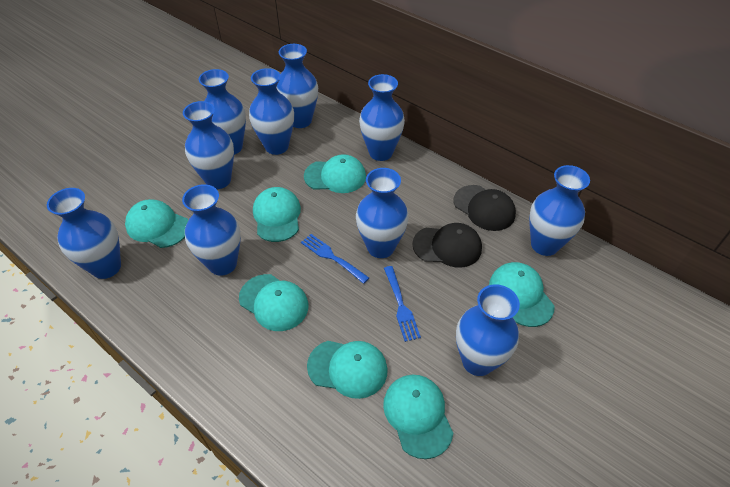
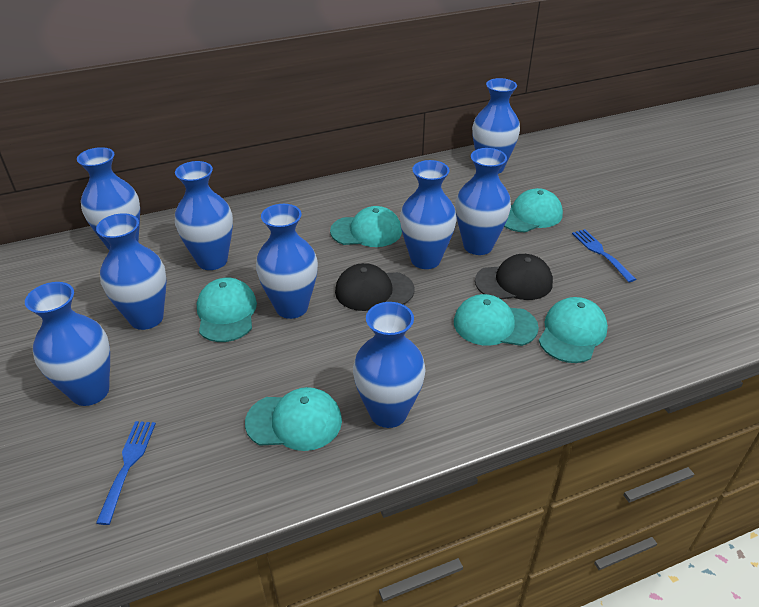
blue vase: 10 -> 9
turquoise cap: 7 -> 6

